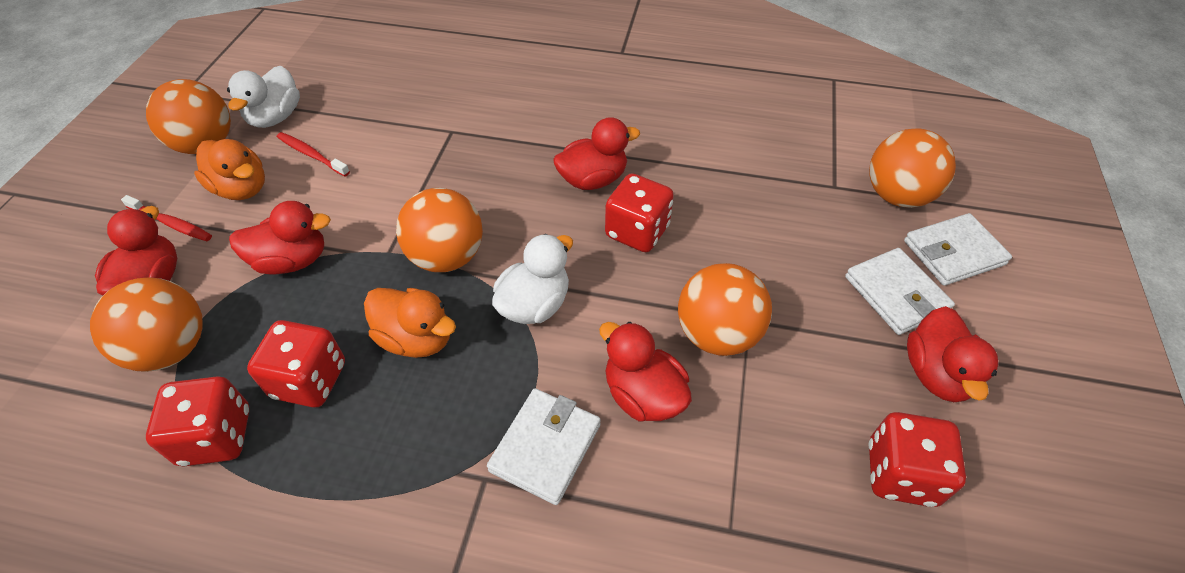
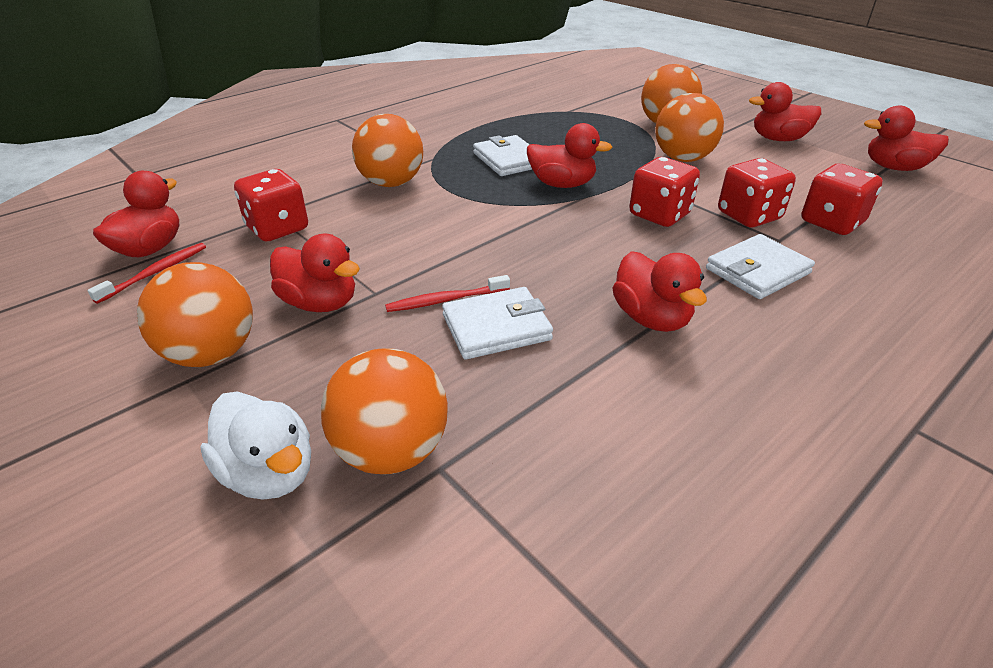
orange duck: 2 -> 0
red duck: 5 -> 6
white duck: 2 -> 1

